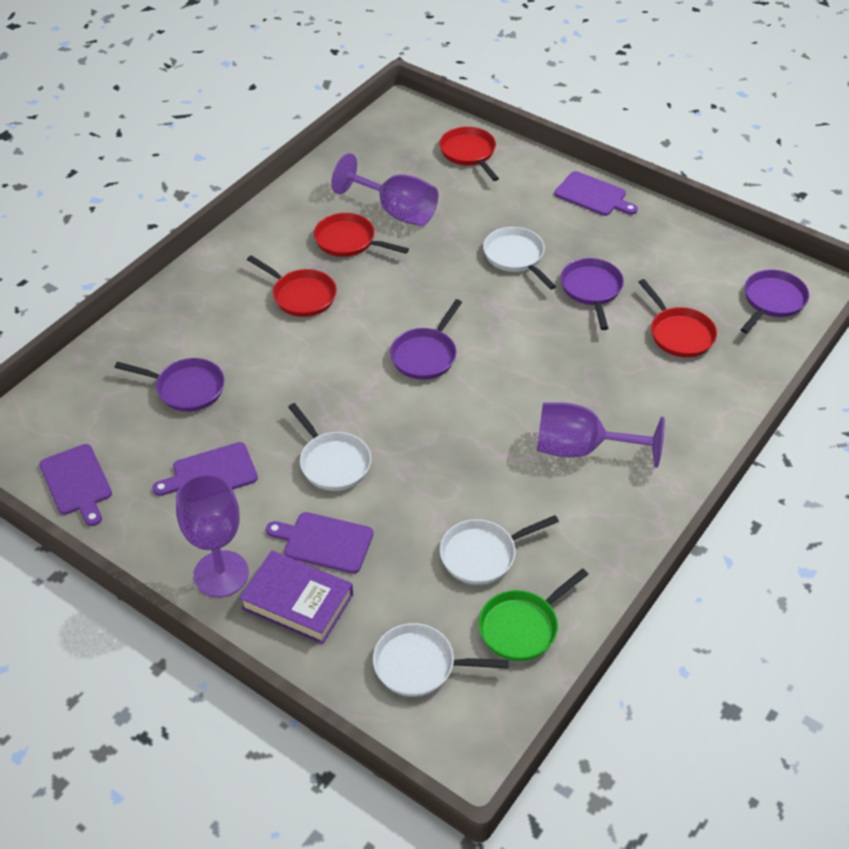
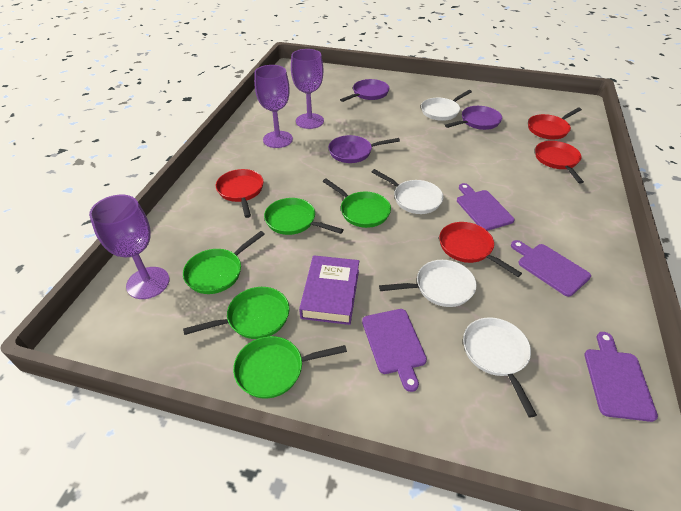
green pan: 1 -> 5
purple pan: 4 -> 3

